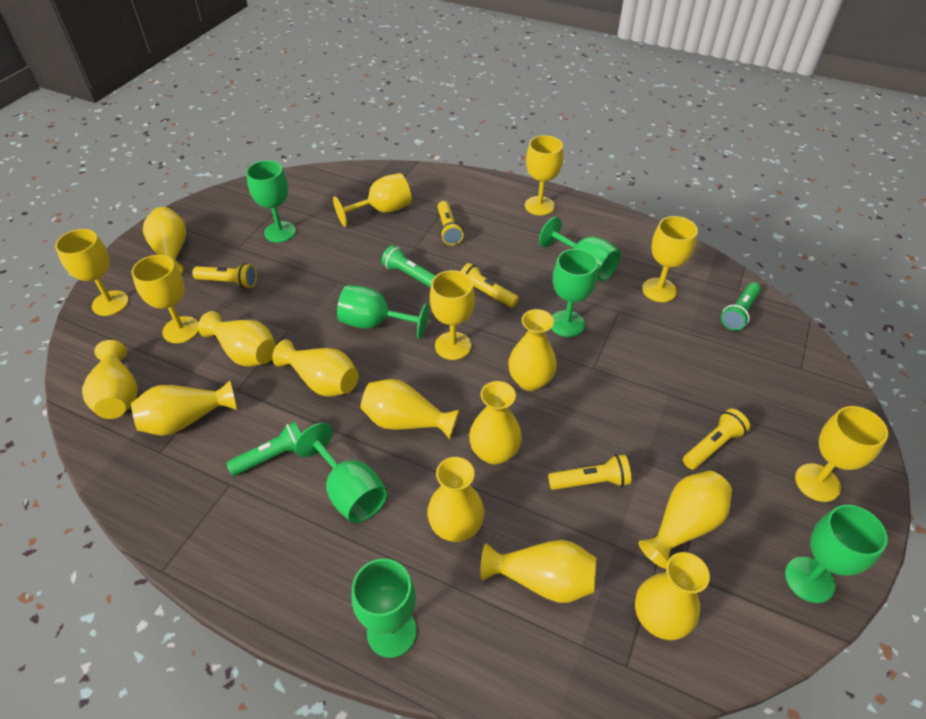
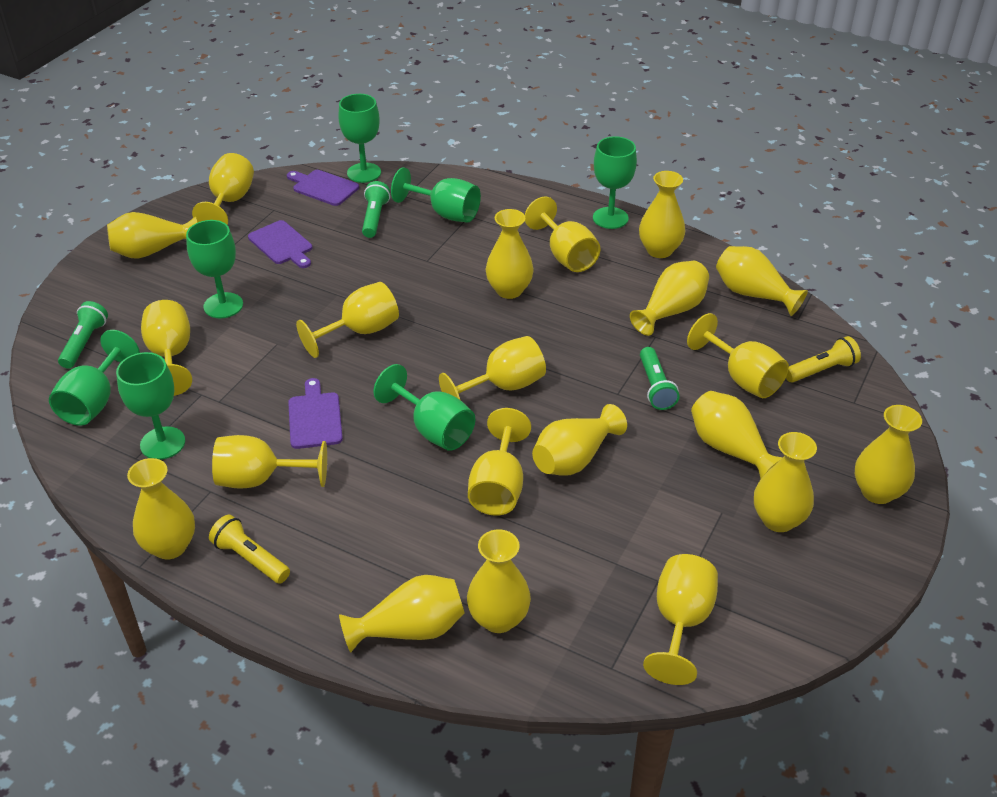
purple cutting board: 0 -> 3
yellow flashlight: 5 -> 2
yellow goblet: 7 -> 9

